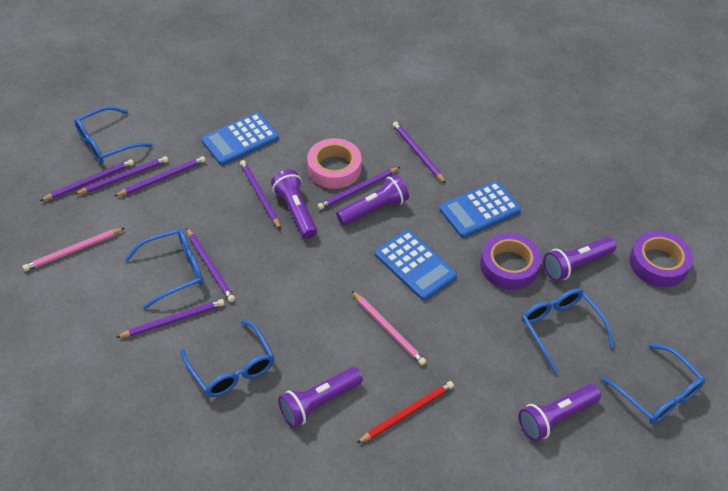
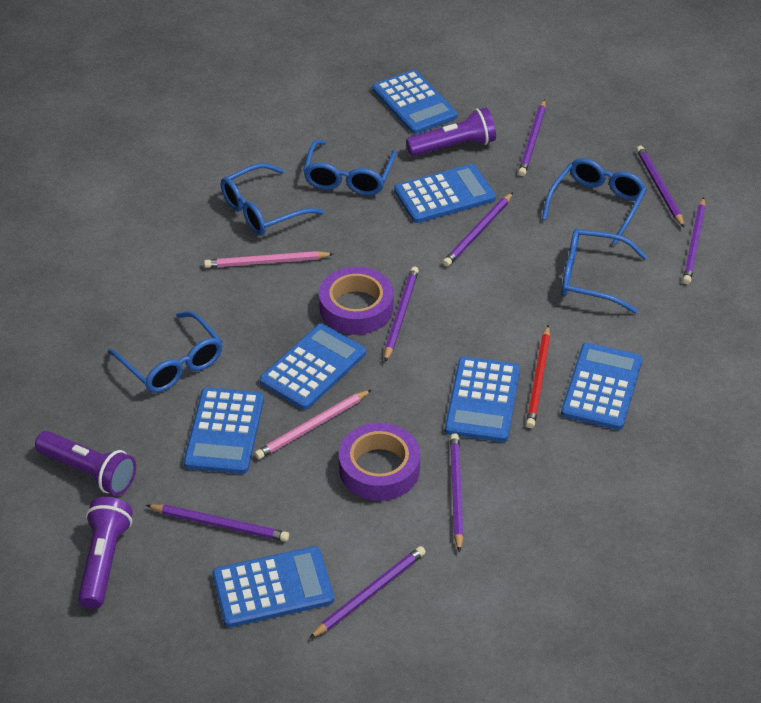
blue calculator: 3 -> 7
pink tape: 1 -> 0
purple flashlight: 5 -> 3

